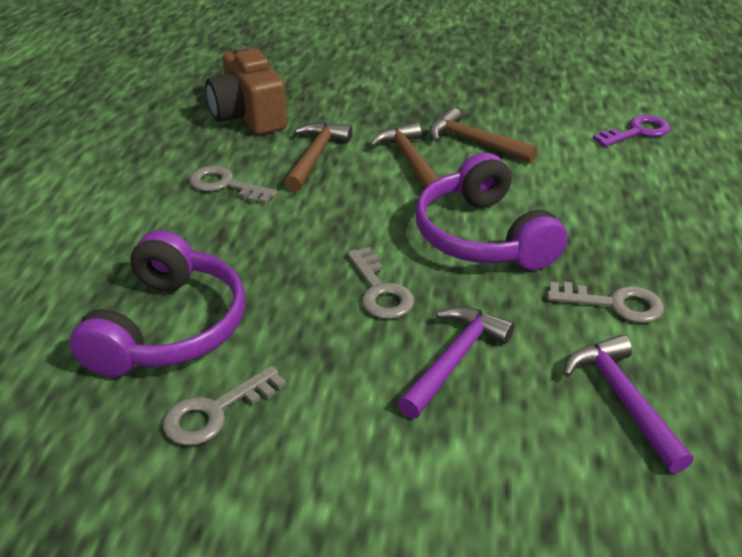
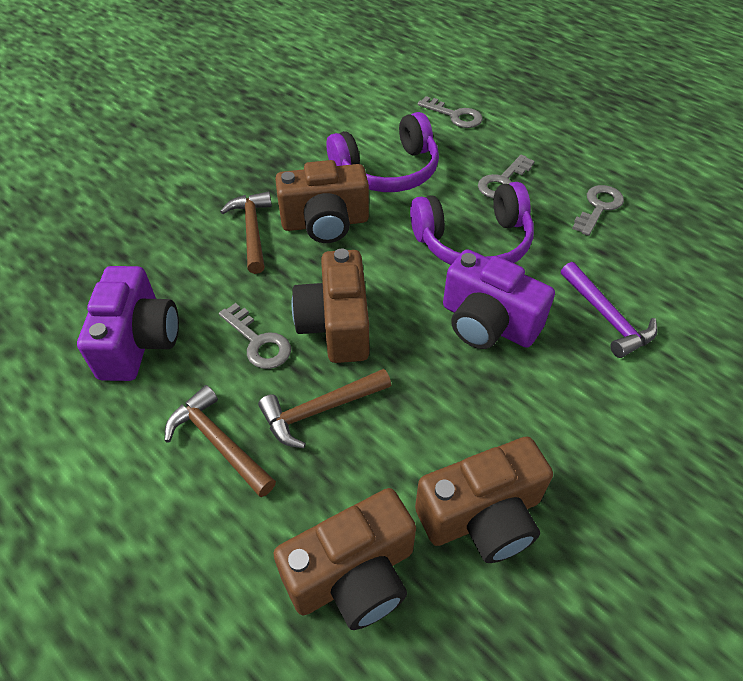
brown camera: 1 -> 4
purple camera: 0 -> 2
purple hammer: 2 -> 1
purple key: 1 -> 0

